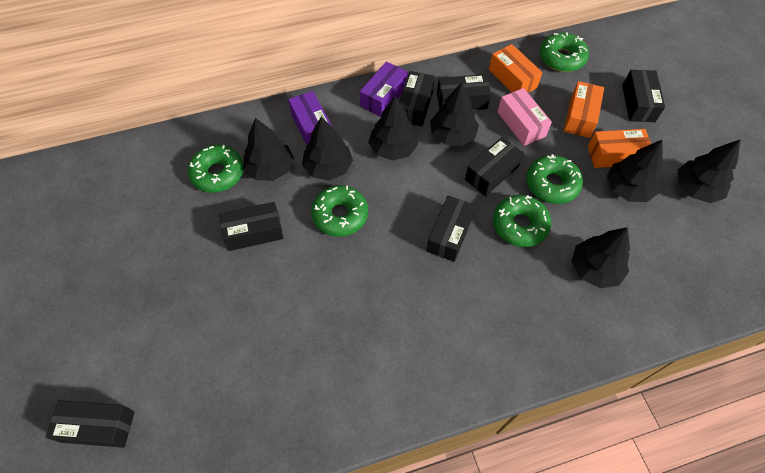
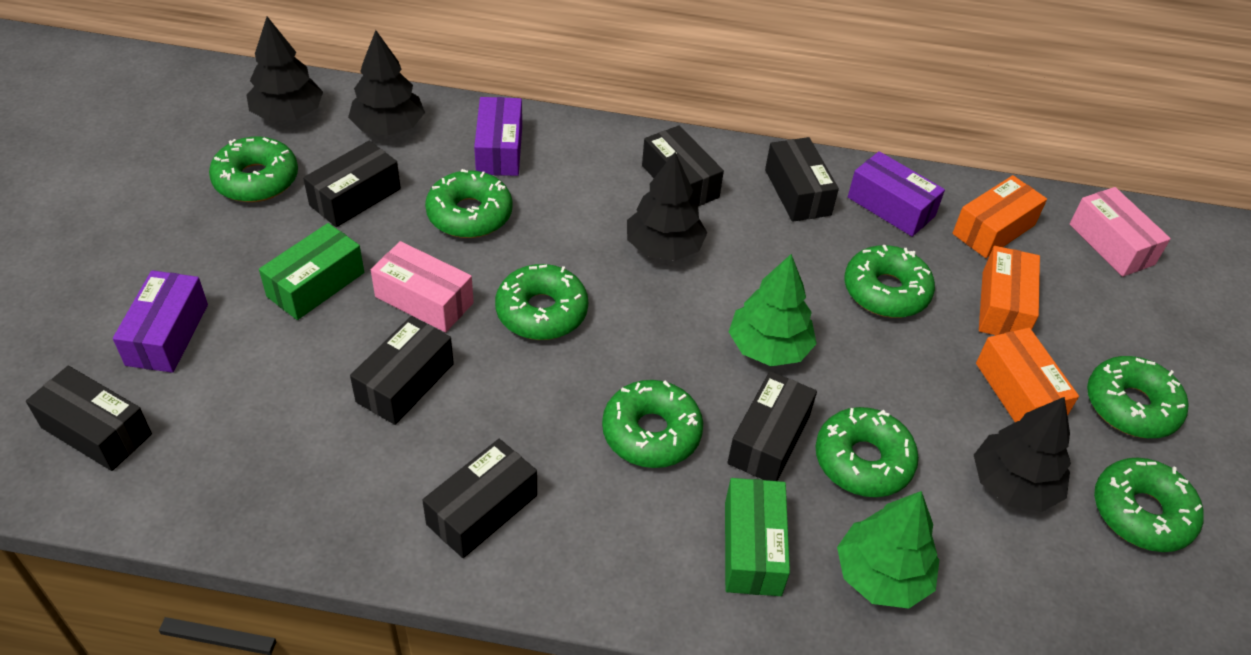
black tree: 7 -> 4
green box: 0 -> 2
green donut: 5 -> 8
green tree: 0 -> 2
pink box: 1 -> 2
purple box: 2 -> 3

